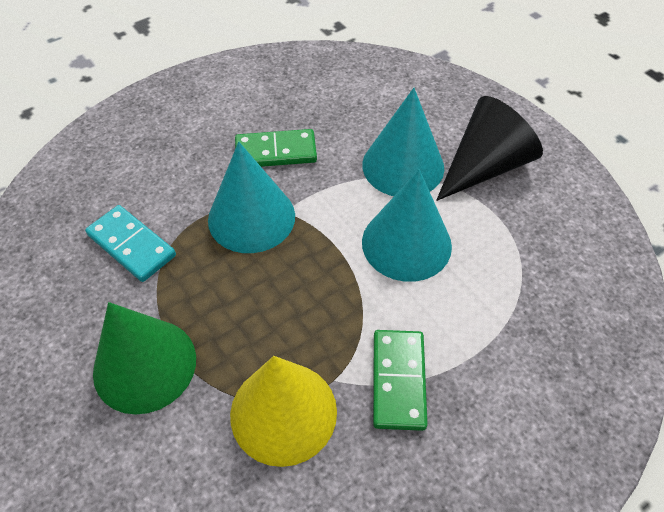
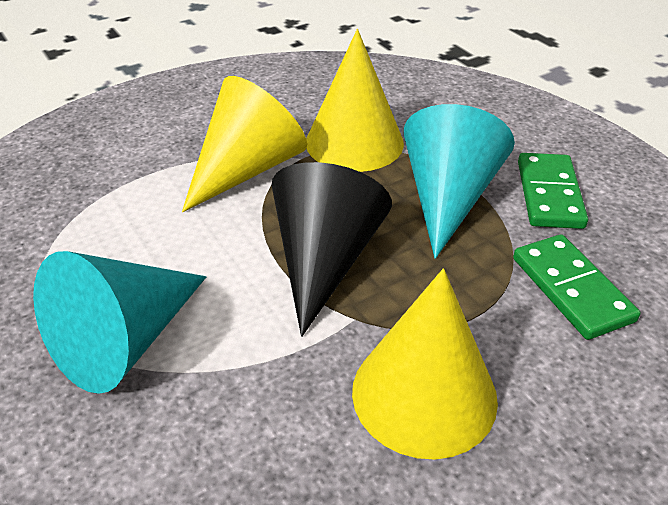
green cone: 1 -> 0
turquoise cone: 3 -> 2
turquoise domino: 1 -> 0
yellow cone: 1 -> 3

